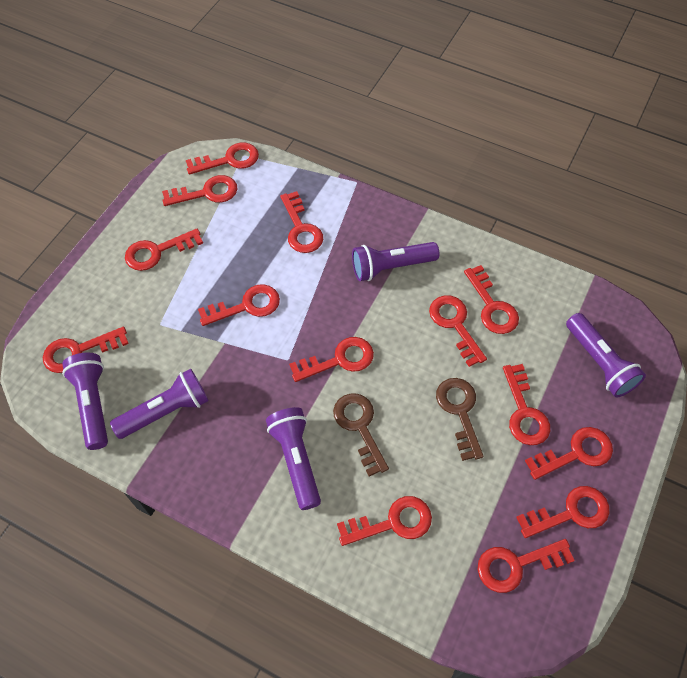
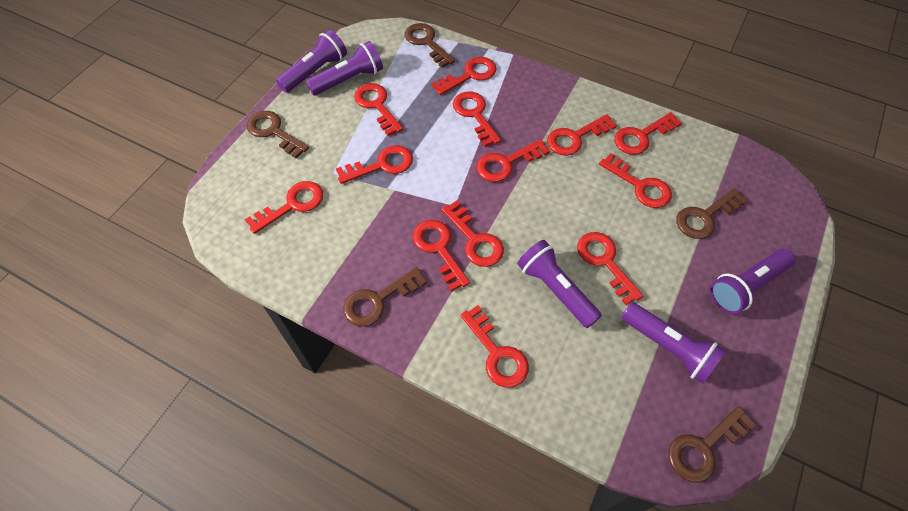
brown key: 2 -> 5
red key: 14 -> 13

